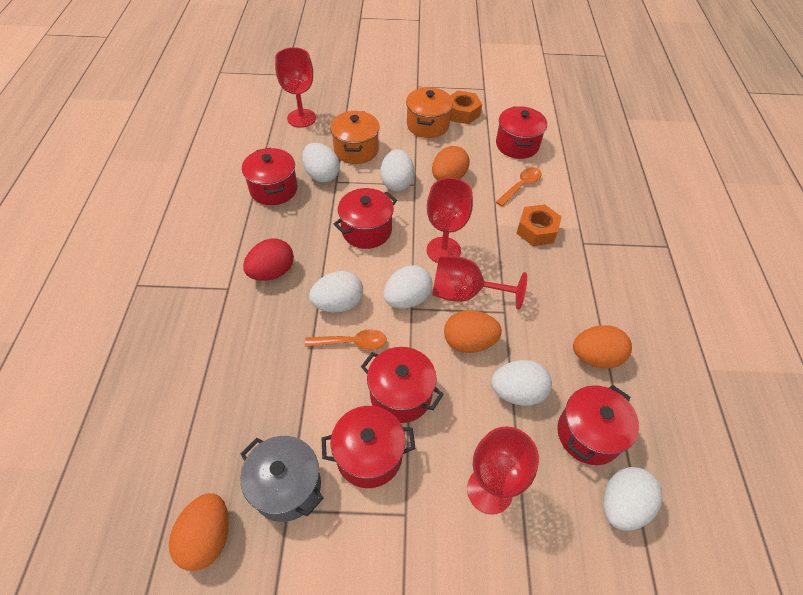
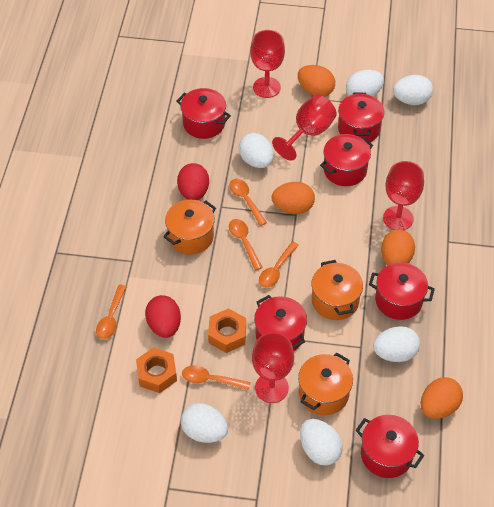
grey pot: 1 -> 0
orange pot: 2 -> 3
orange spoon: 2 -> 5
red egg: 1 -> 2

